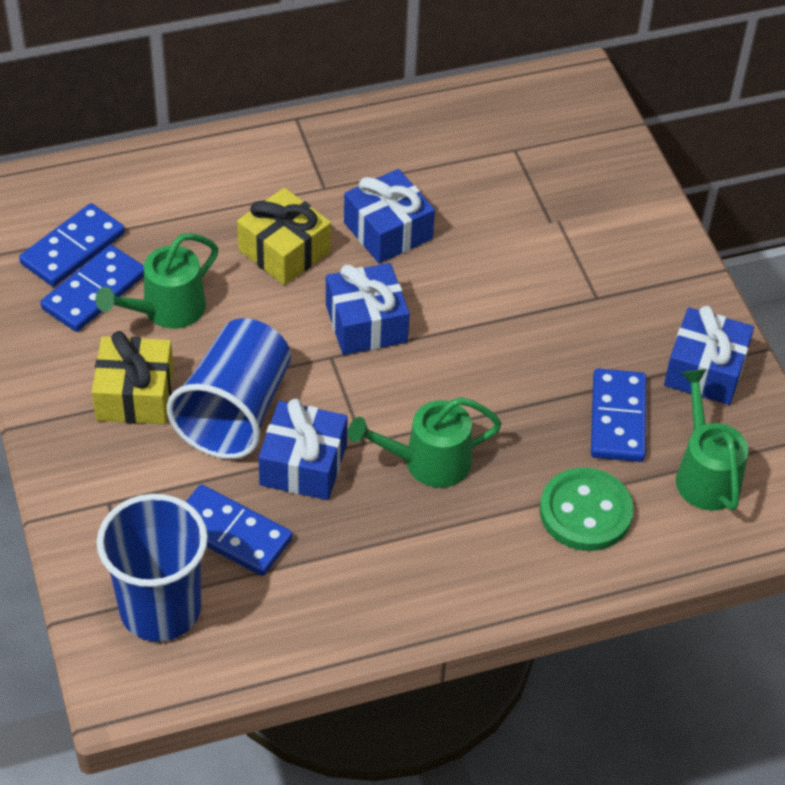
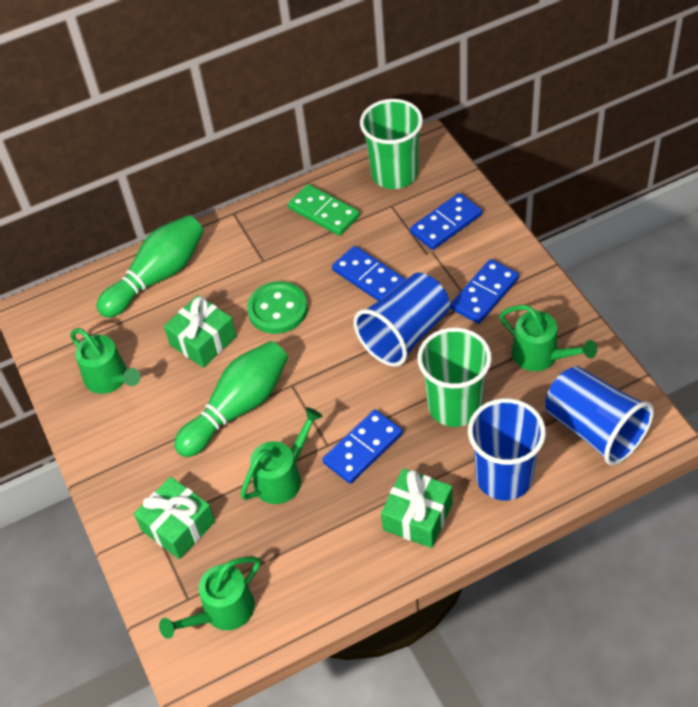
blue cup: 2 -> 3
blue gift: 4 -> 0
green bowling pin: 0 -> 2
green cup: 0 -> 2
green domino: 0 -> 1
green gift: 0 -> 3
green watering can: 3 -> 4
yellow gift: 2 -> 0

